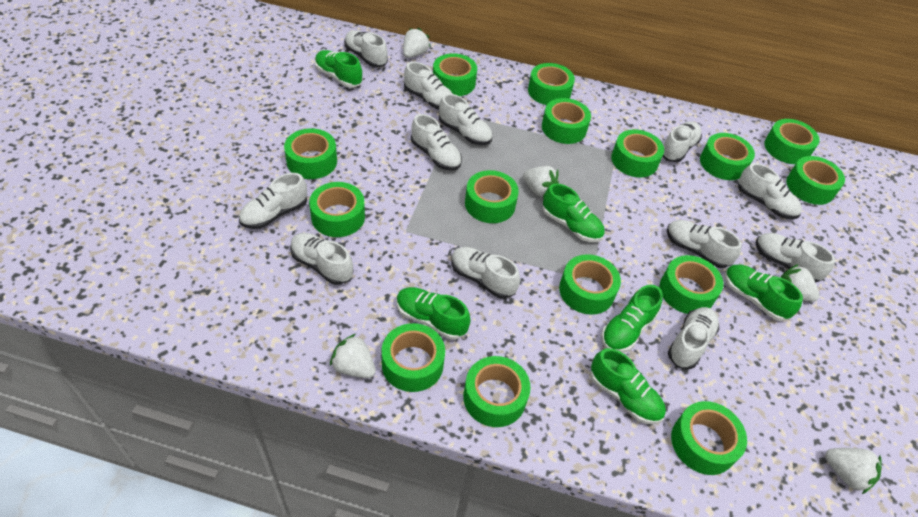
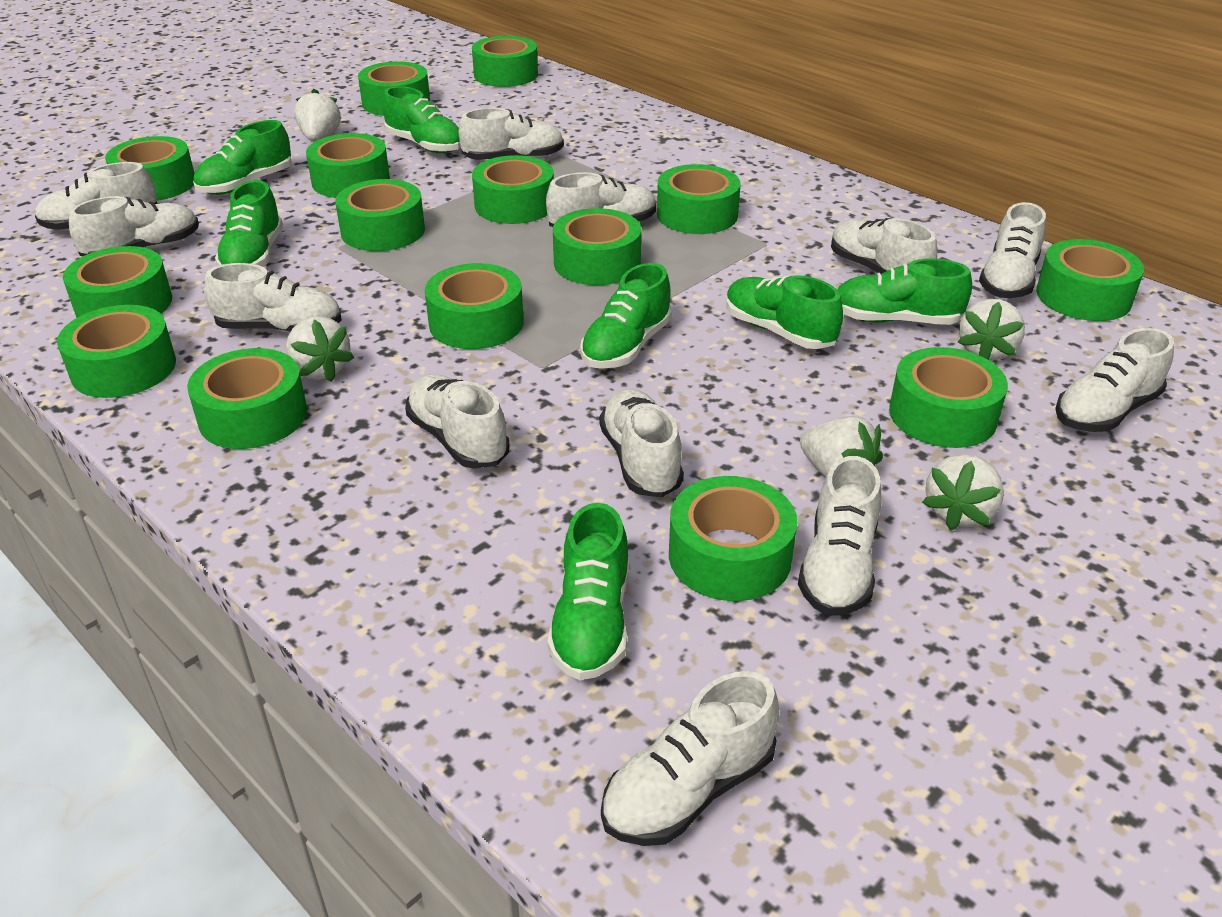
green shoe: 6 -> 7

